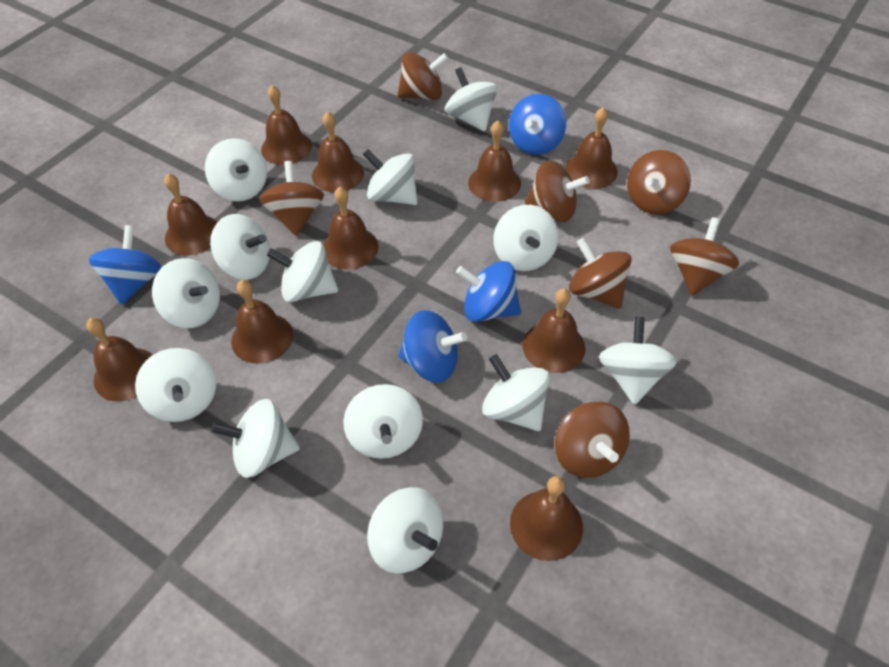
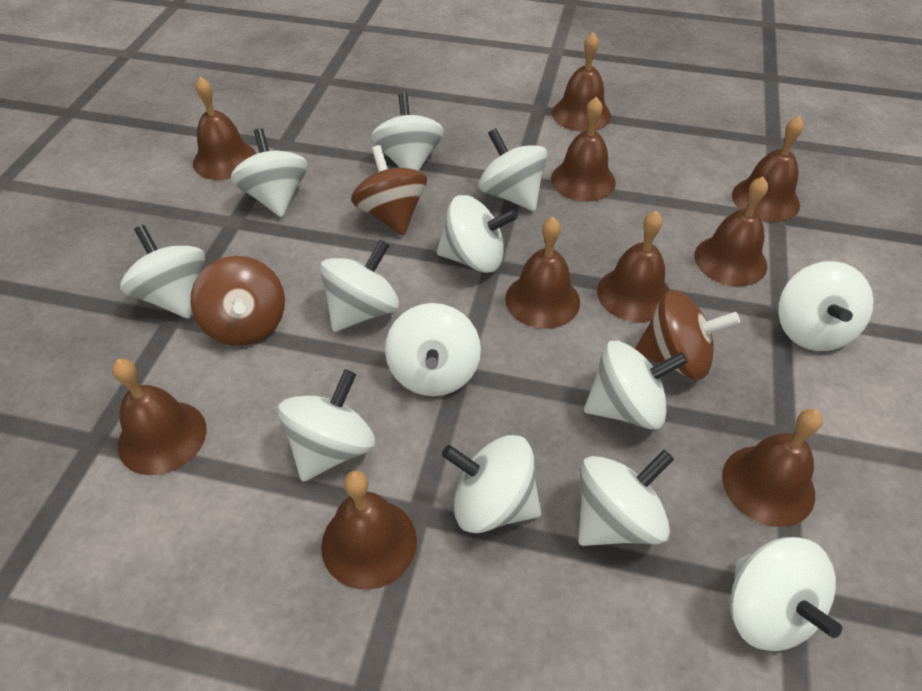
blue spinning top: 4 -> 0
brown spinning top: 7 -> 3

